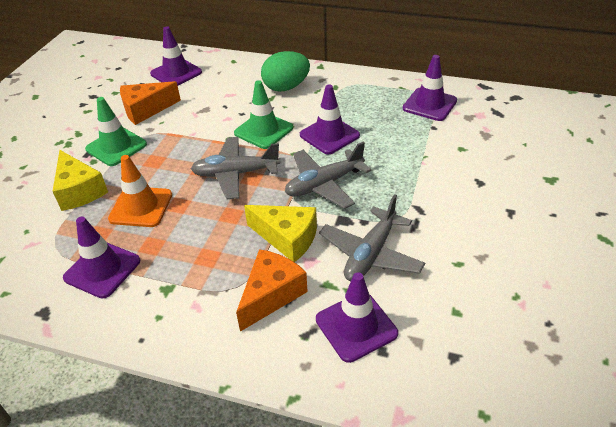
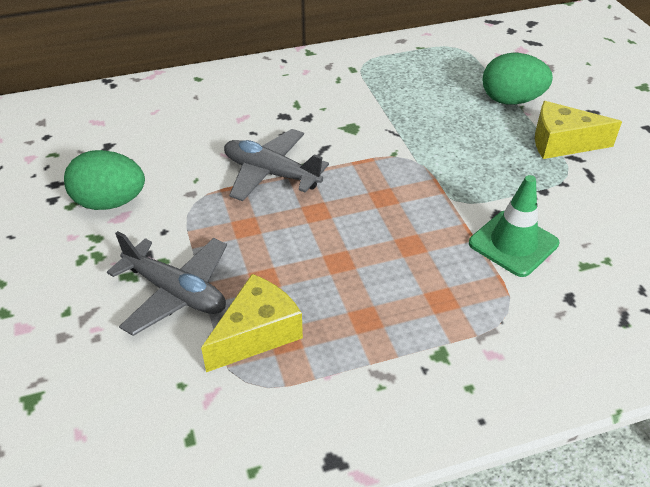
green egg: 1 -> 2
green traffic cone: 2 -> 1
grey plane: 3 -> 2
orange cheese: 2 -> 0
orange traffic cone: 1 -> 0
purple traffic cone: 5 -> 0

